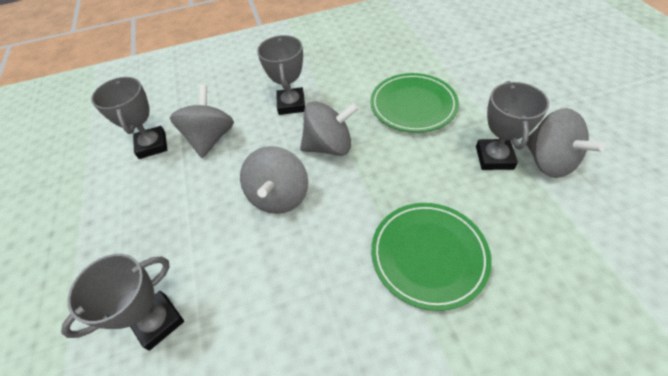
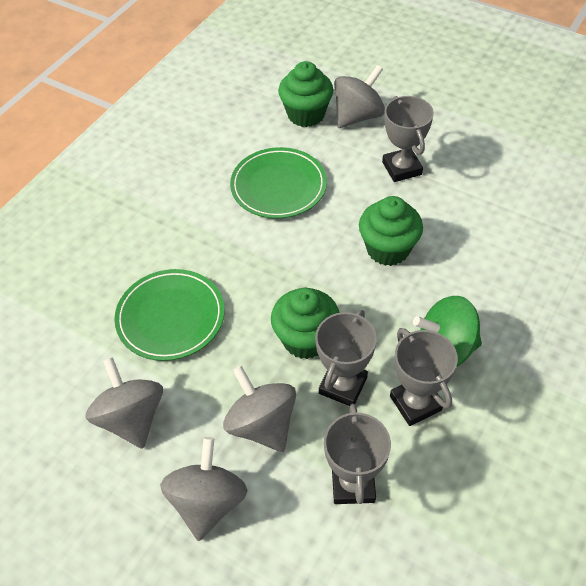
green cupcake: 0 -> 3
green spinning top: 0 -> 1

